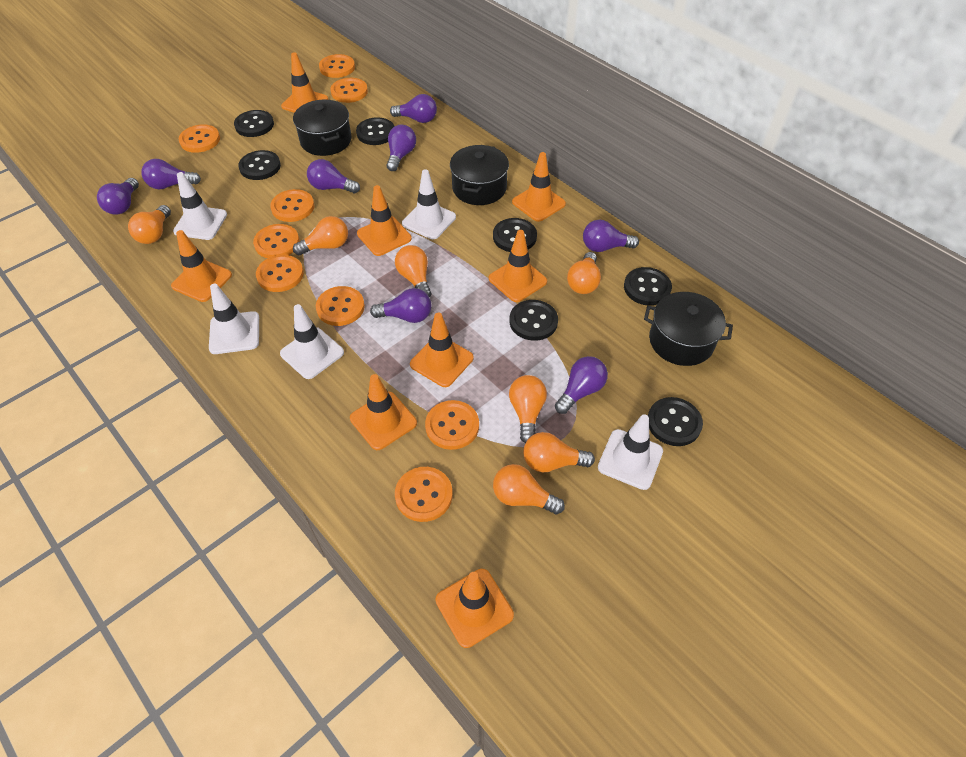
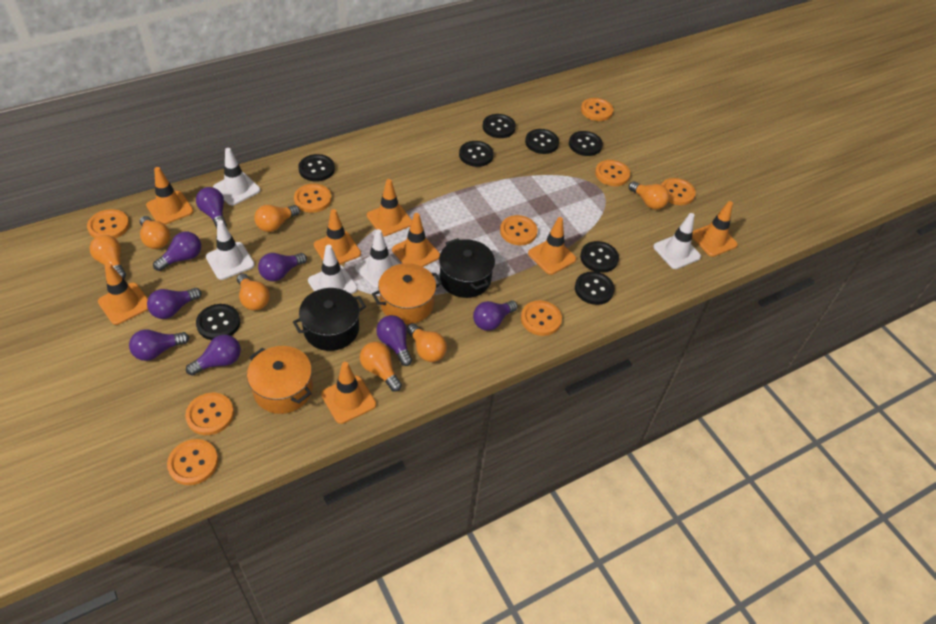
black button: 7 -> 8
black pot: 3 -> 2
orange pot: 0 -> 2

